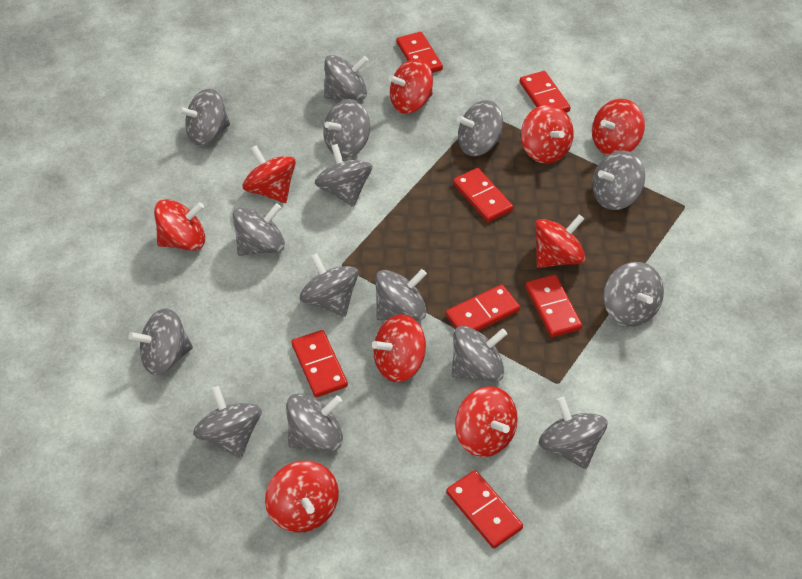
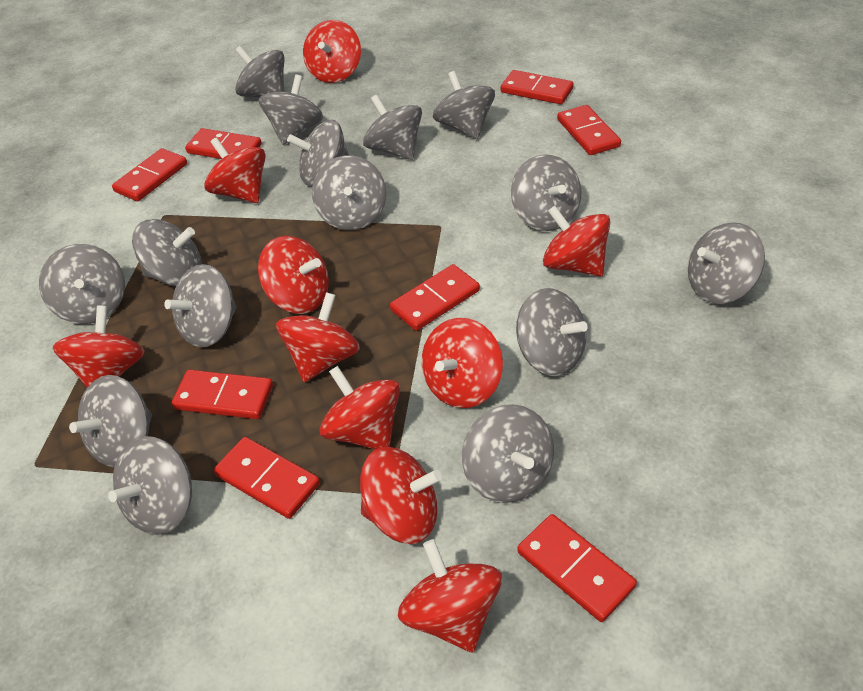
red domino: 7 -> 8
red spinning top: 9 -> 10

